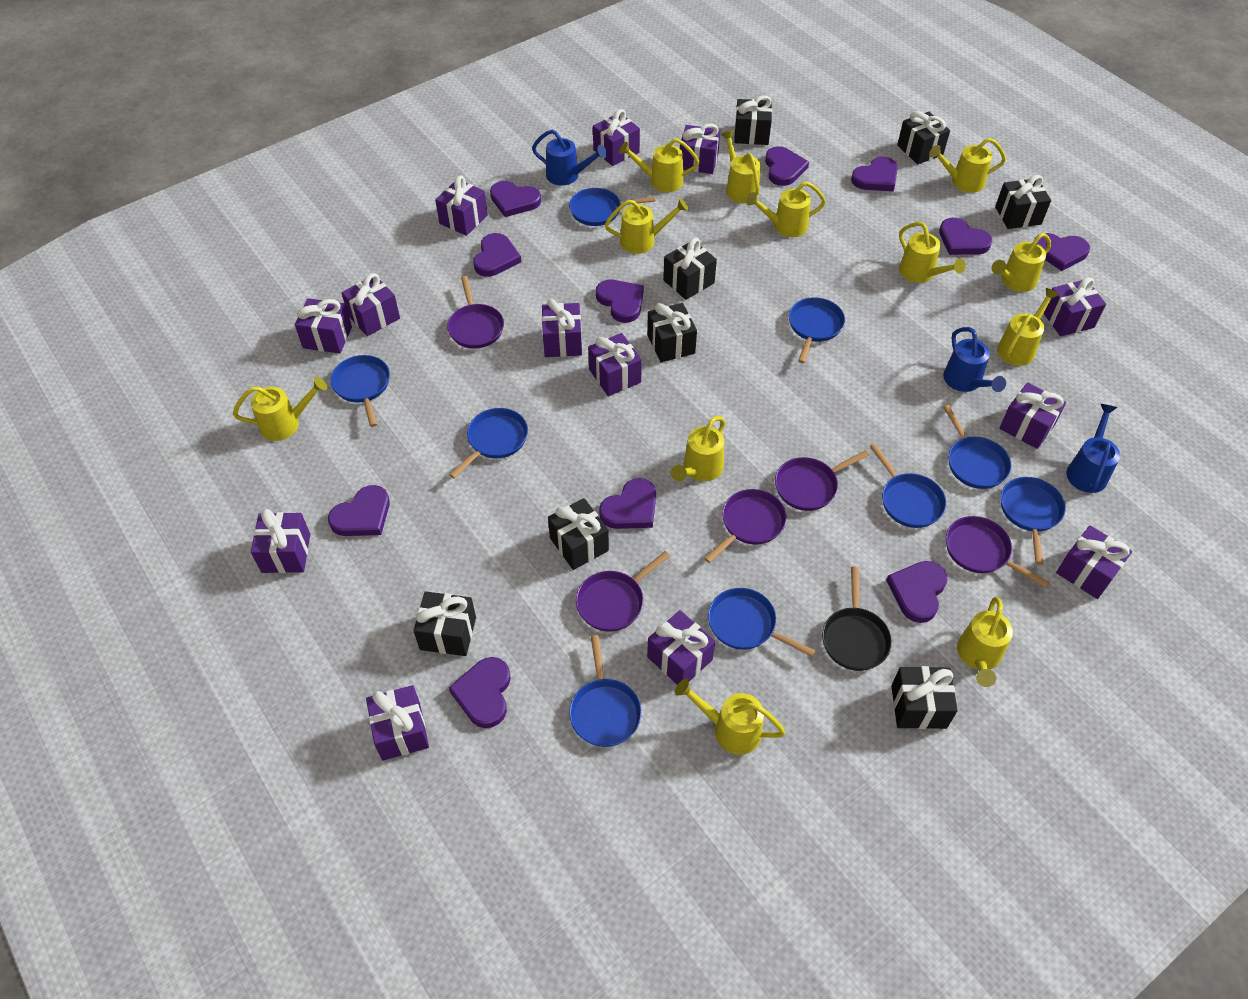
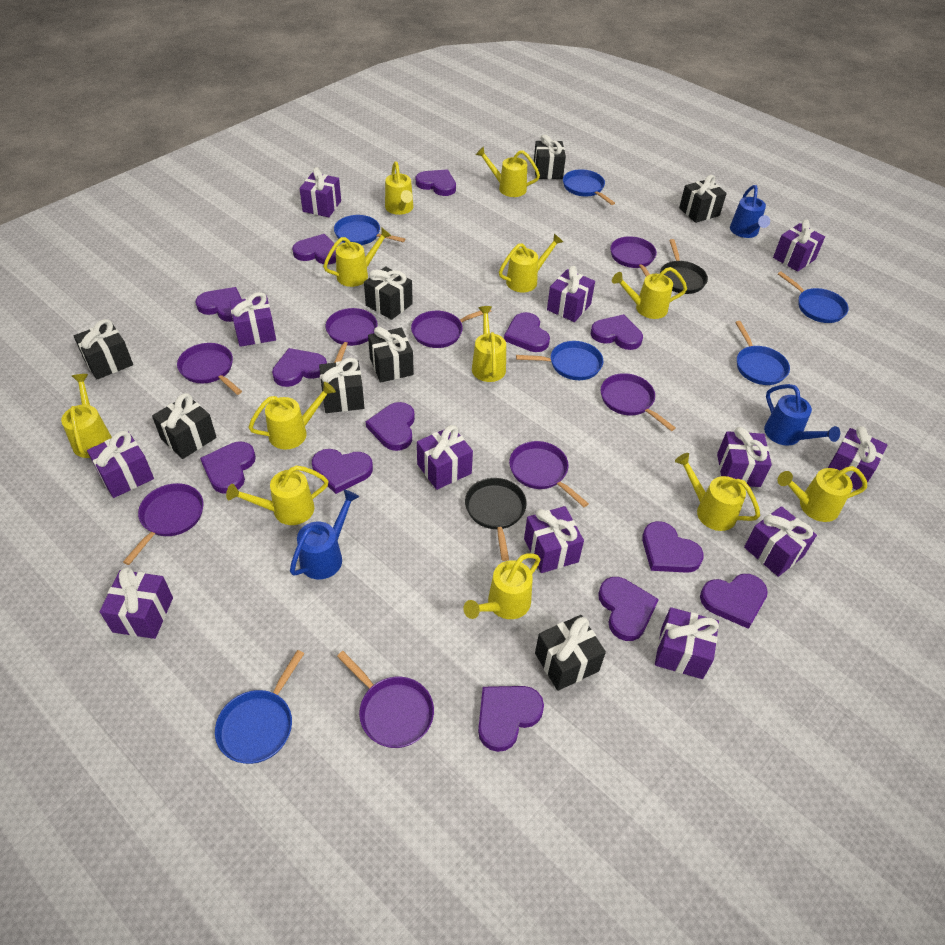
black pan: 1 -> 2
blue pan: 9 -> 6
purple gift: 13 -> 12
purple heart: 11 -> 13
purple pan: 5 -> 8

